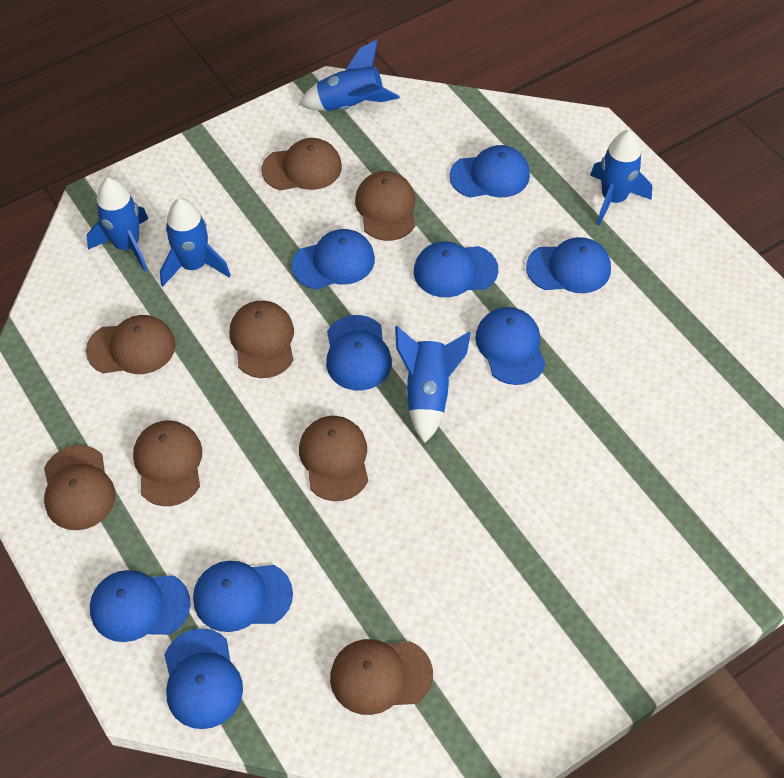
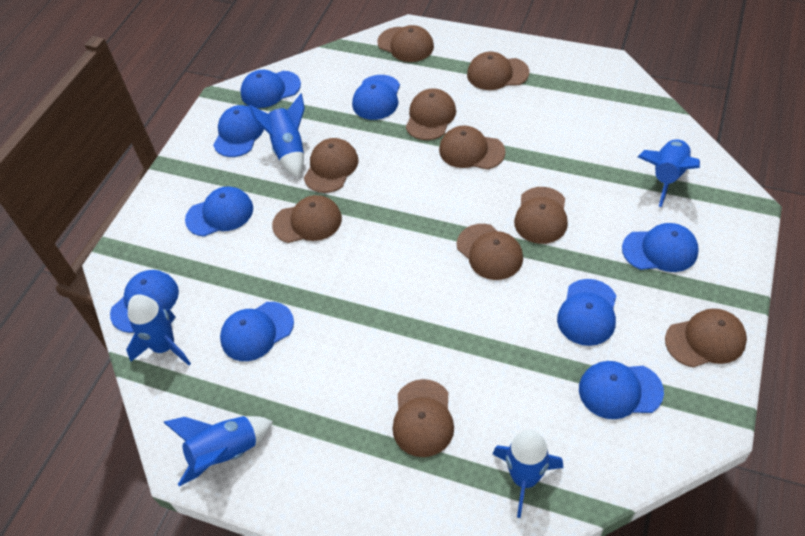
brown cap: 8 -> 10

